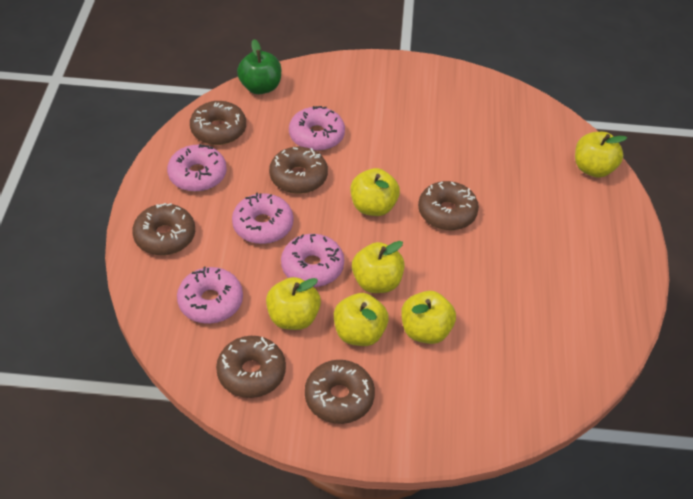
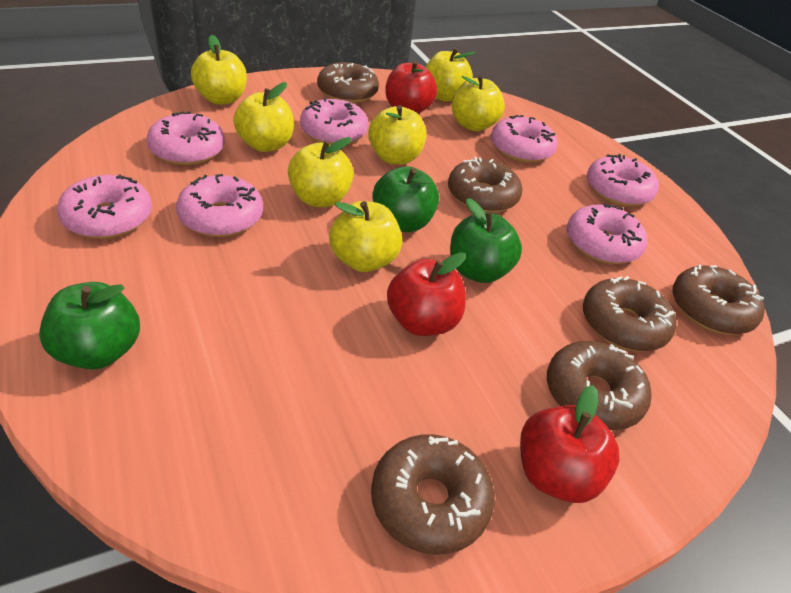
green apple: 1 -> 3
pink donut: 5 -> 7
red apple: 0 -> 3
yellow apple: 6 -> 7

